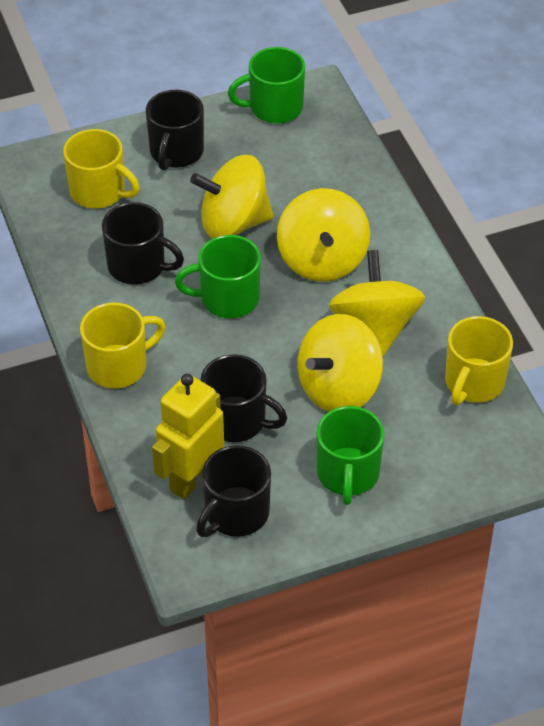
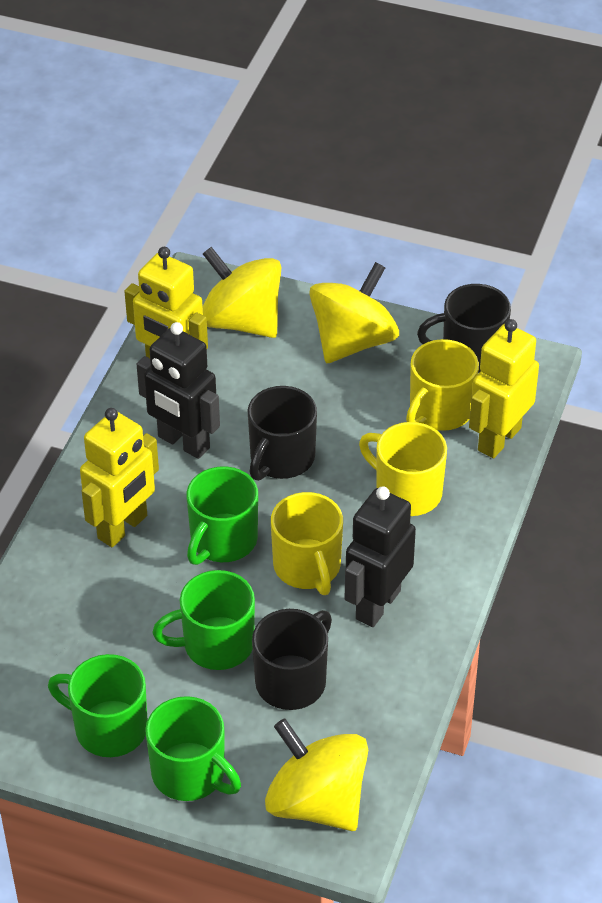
black mug: 4 -> 3
black robot: 0 -> 2
green mug: 3 -> 4
yellow robot: 1 -> 3
yellow spinning top: 4 -> 3

